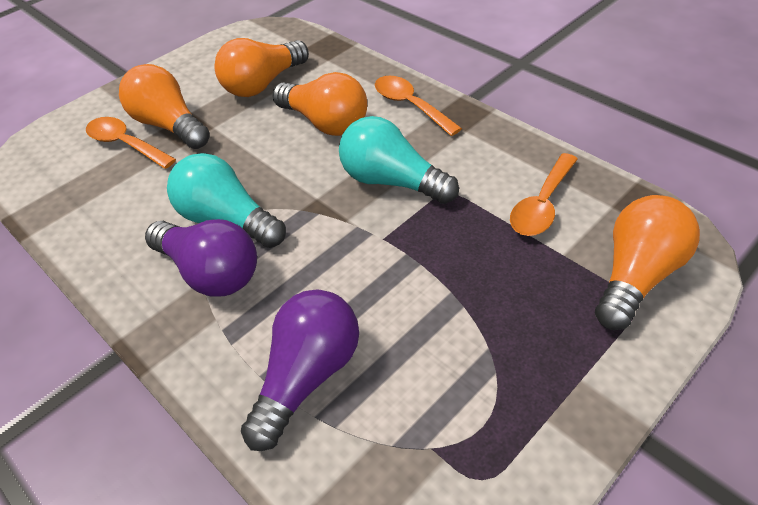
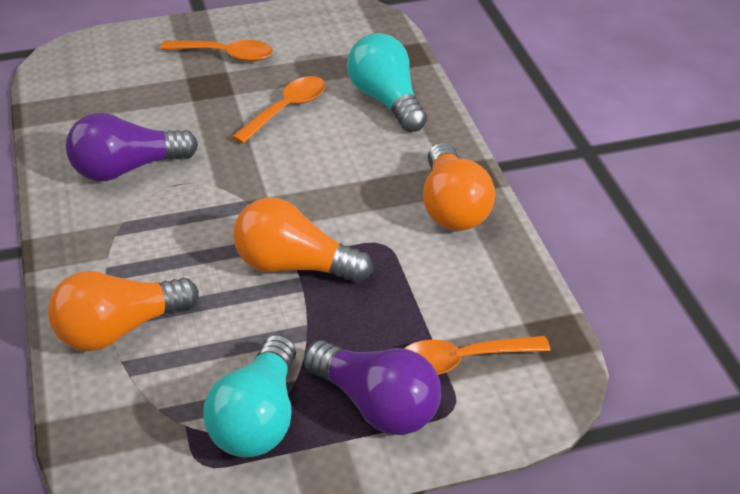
orange light bulb: 4 -> 3

